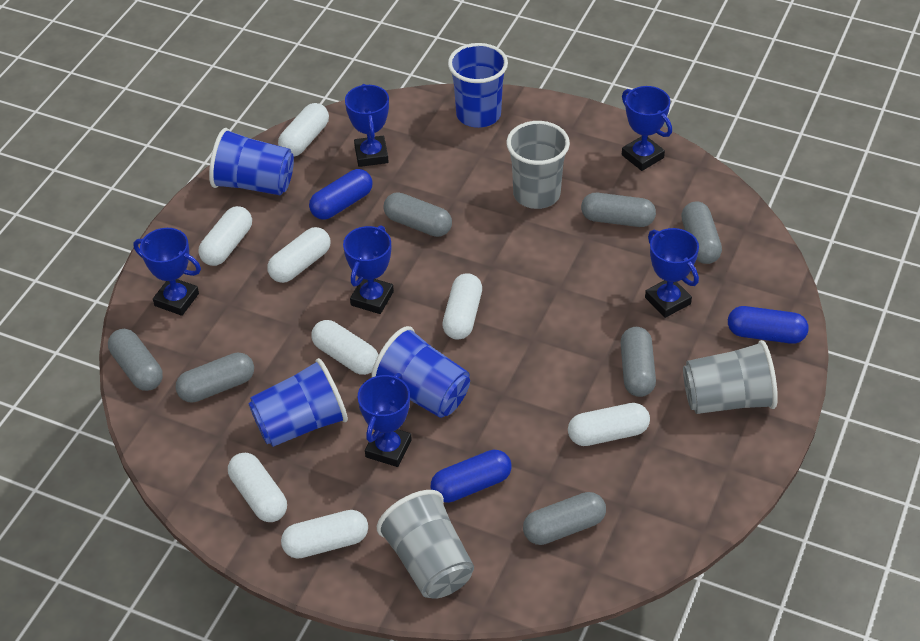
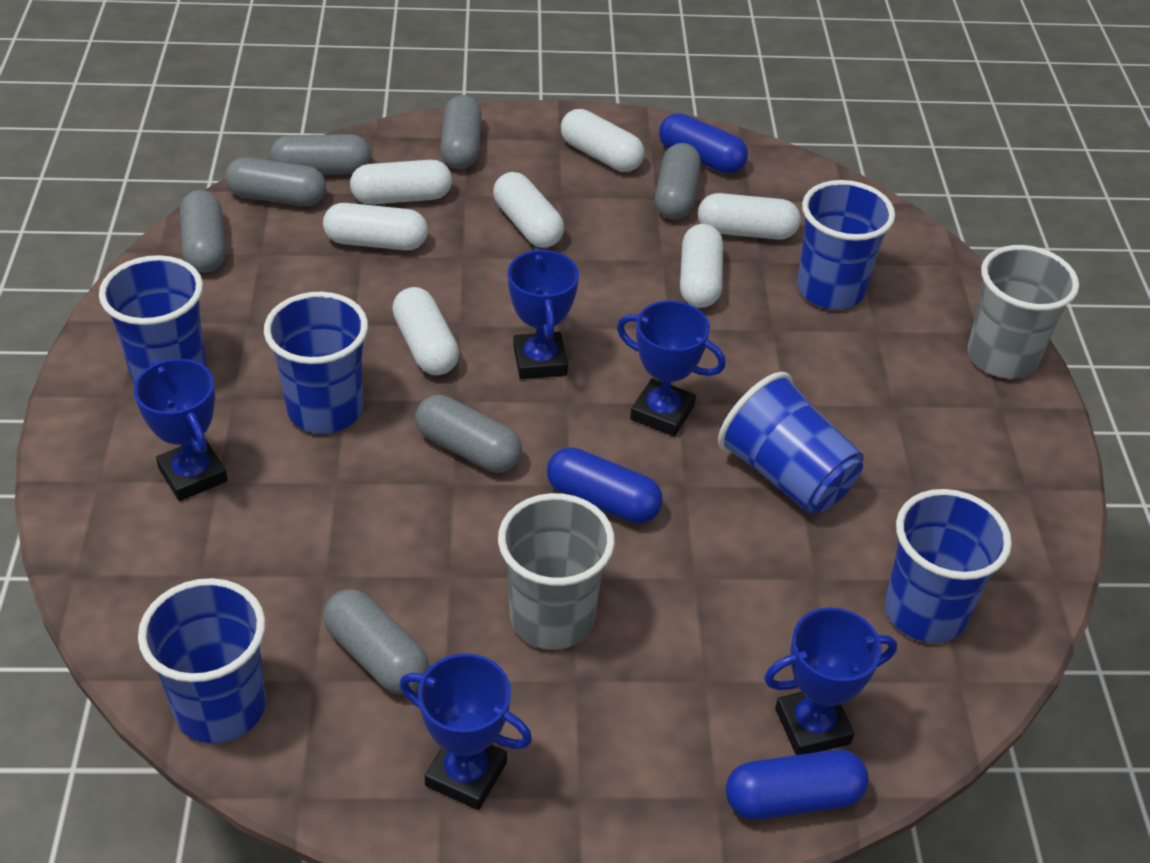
blue cup: 4 -> 6
blue trophy: 6 -> 5
grey cup: 3 -> 2
white capsule: 8 -> 7

